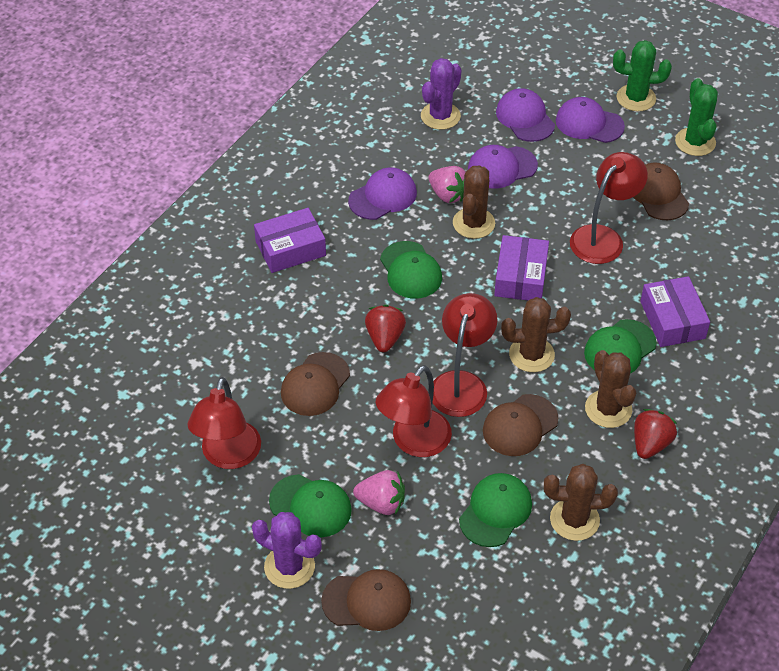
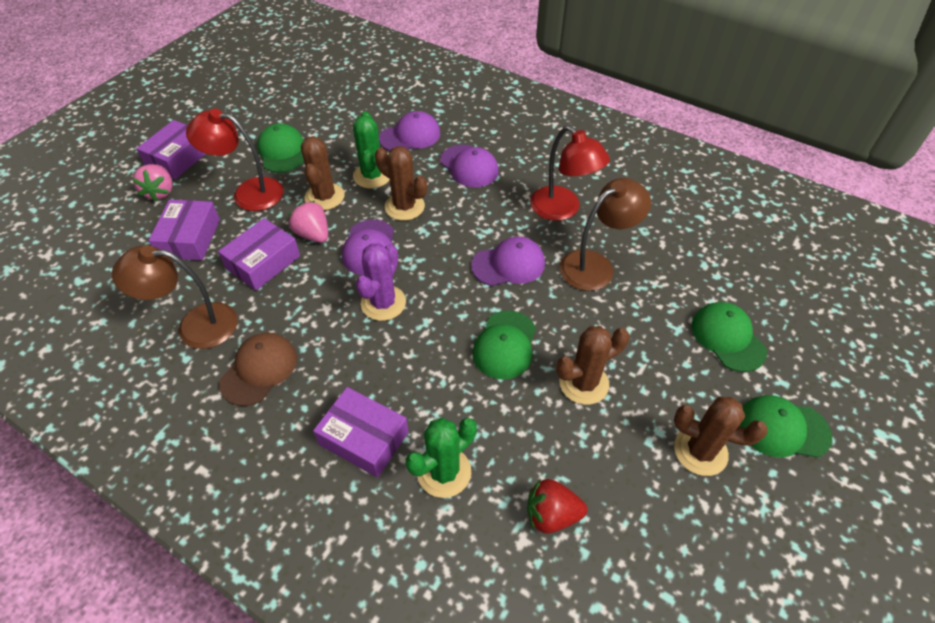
brown cap: 4 -> 1
brown lamp: 0 -> 2
purple box: 3 -> 4
purple cactus: 2 -> 1
red lamp: 4 -> 2
red strawberry: 2 -> 1

